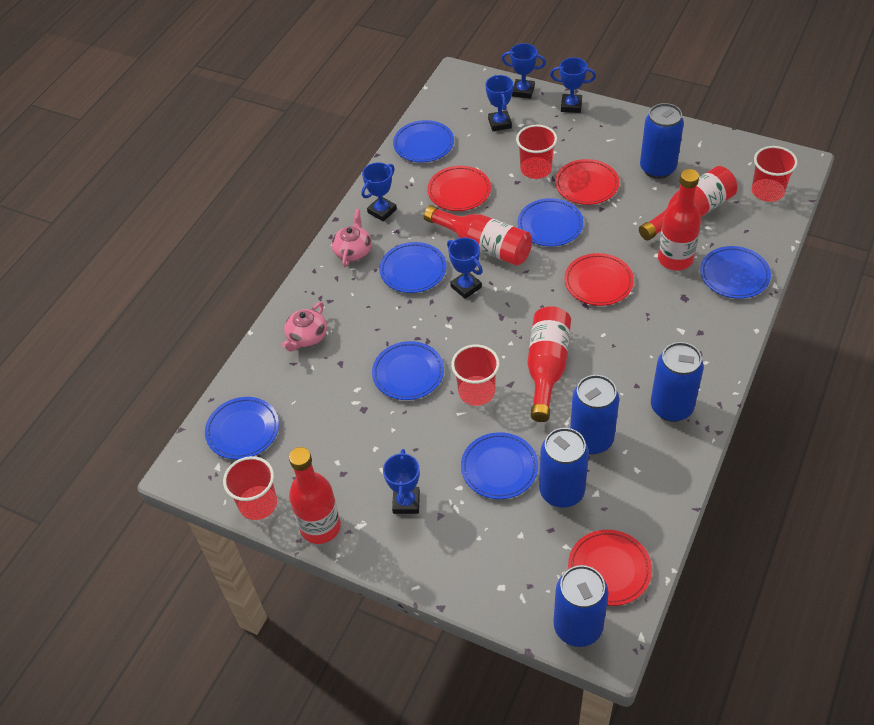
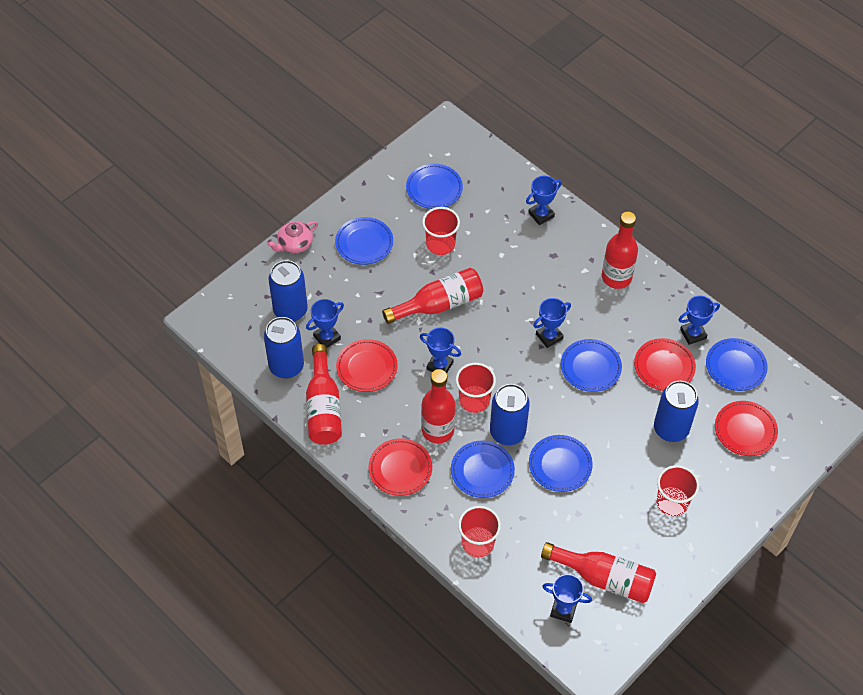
blue can: 5 -> 4
blue plate: 7 -> 6
pink teapot: 2 -> 1

